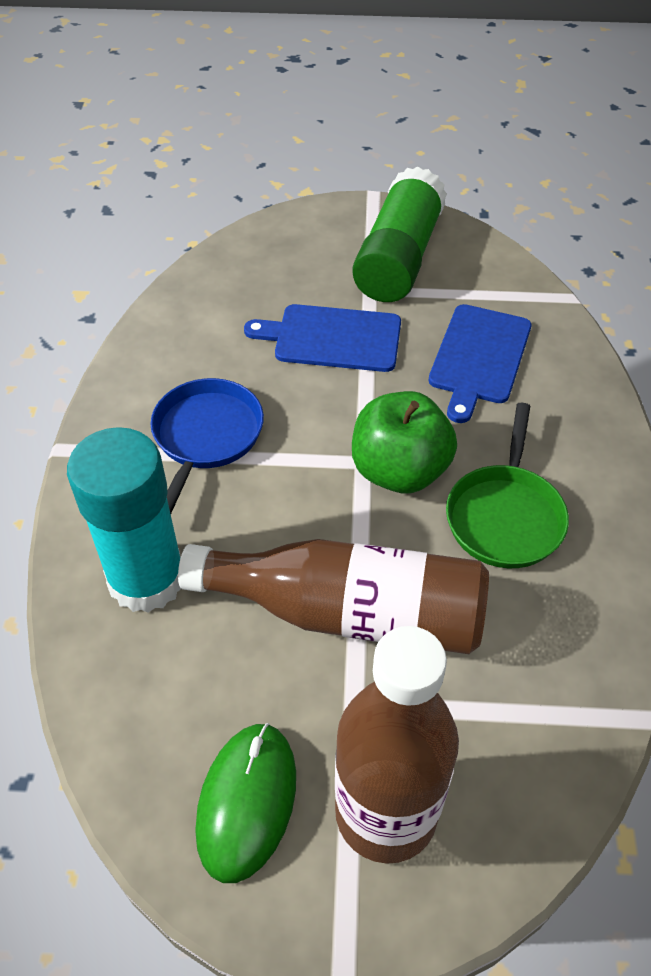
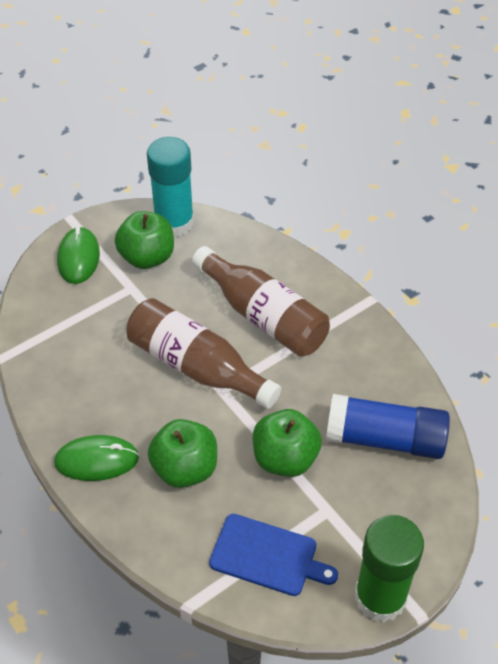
blue cutting board: 2 -> 1
blue glue stick: 0 -> 1
blue pan: 1 -> 0
green apple: 1 -> 3
green mouse: 1 -> 2
green pan: 1 -> 0

